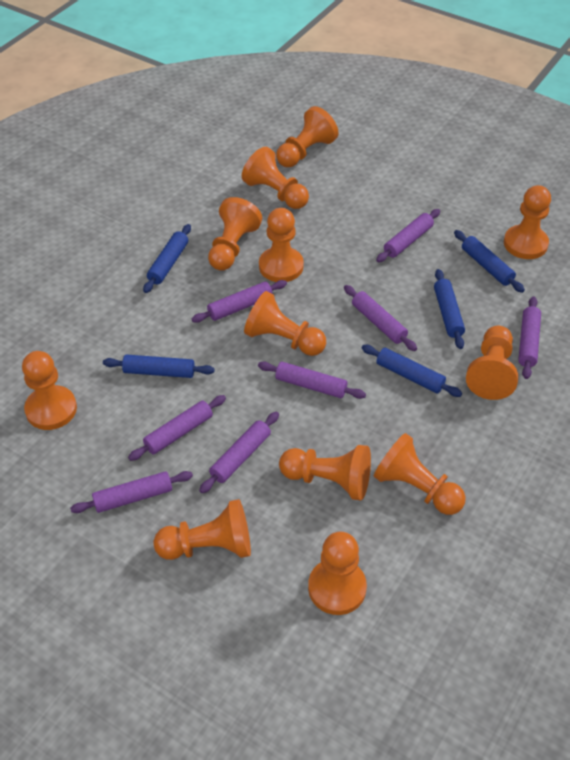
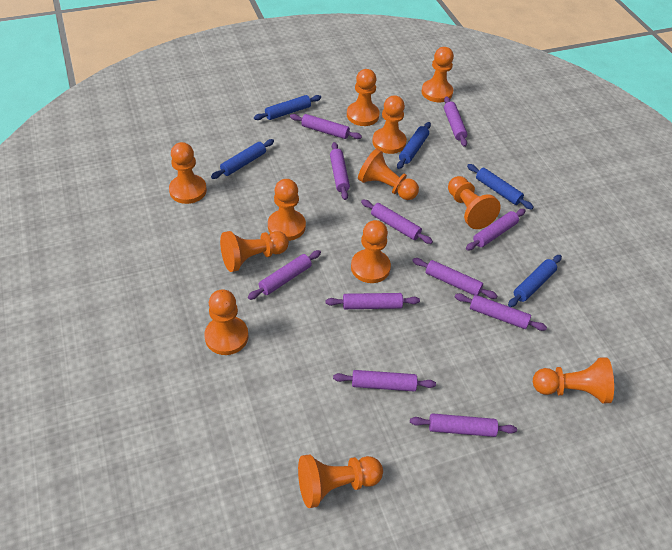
purple rolling pin: 8 -> 11

